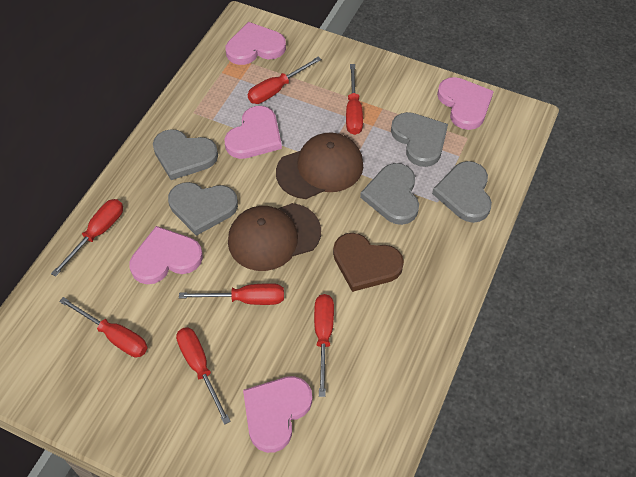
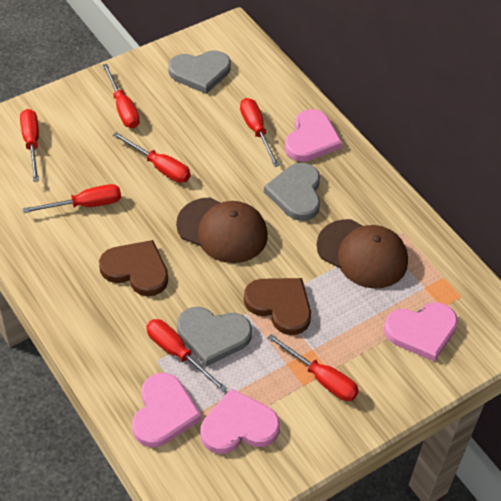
brown heart: 1 -> 2
grey heart: 5 -> 3
pink heart: 5 -> 4

